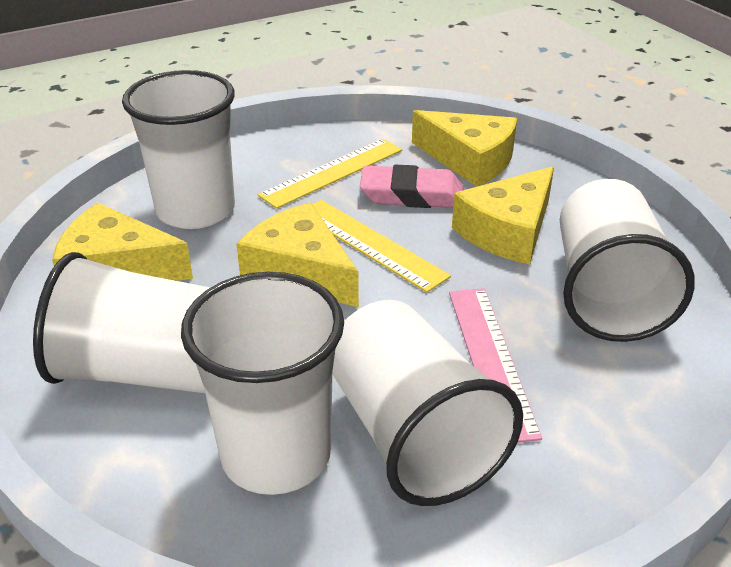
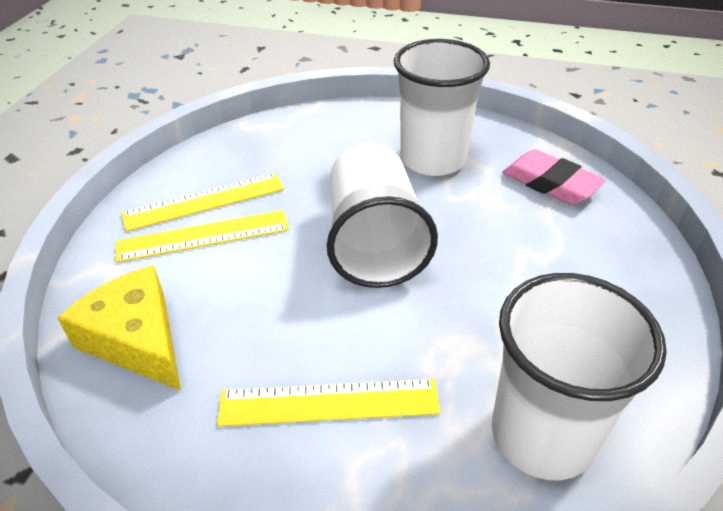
pink ruler: 1 -> 0
white cup: 5 -> 3
yellow cheese: 4 -> 1
yellow ruler: 2 -> 3

